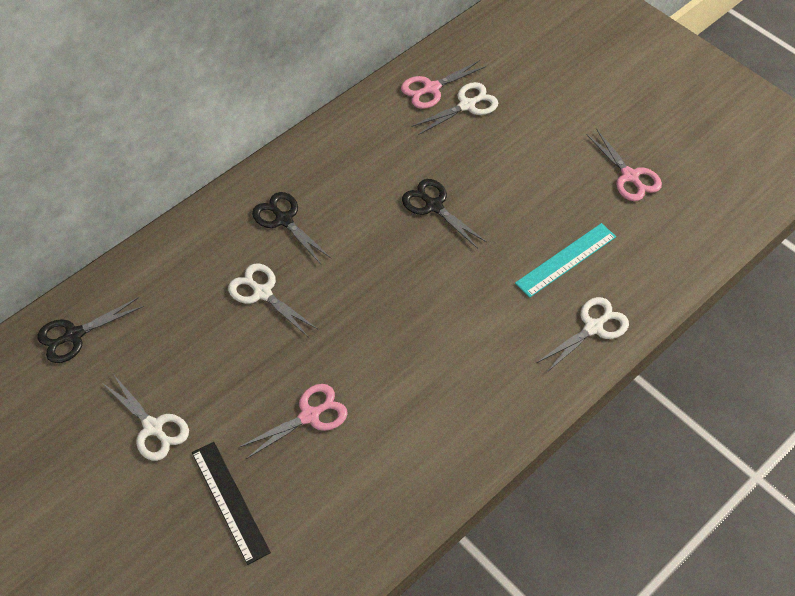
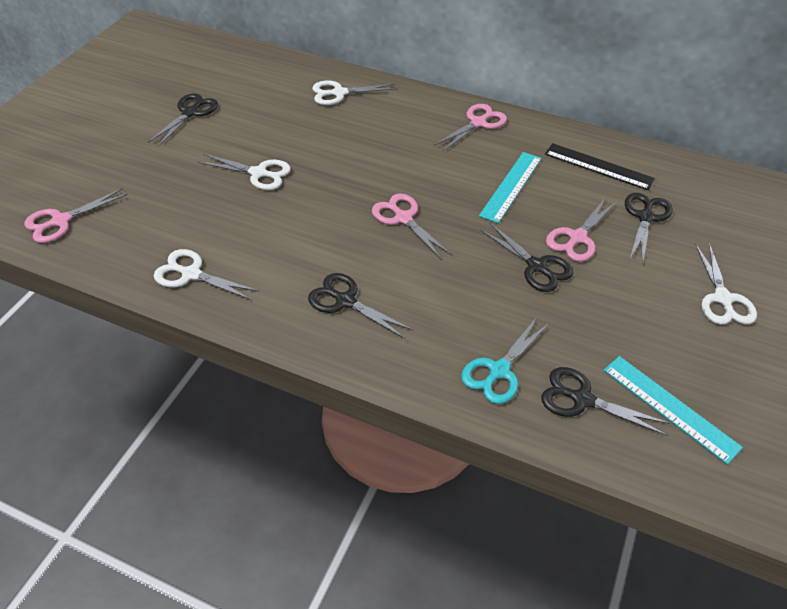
black scissors: 3 -> 5
pink scissors: 3 -> 4
turquoise ruler: 1 -> 2
turquoise scissors: 0 -> 1

